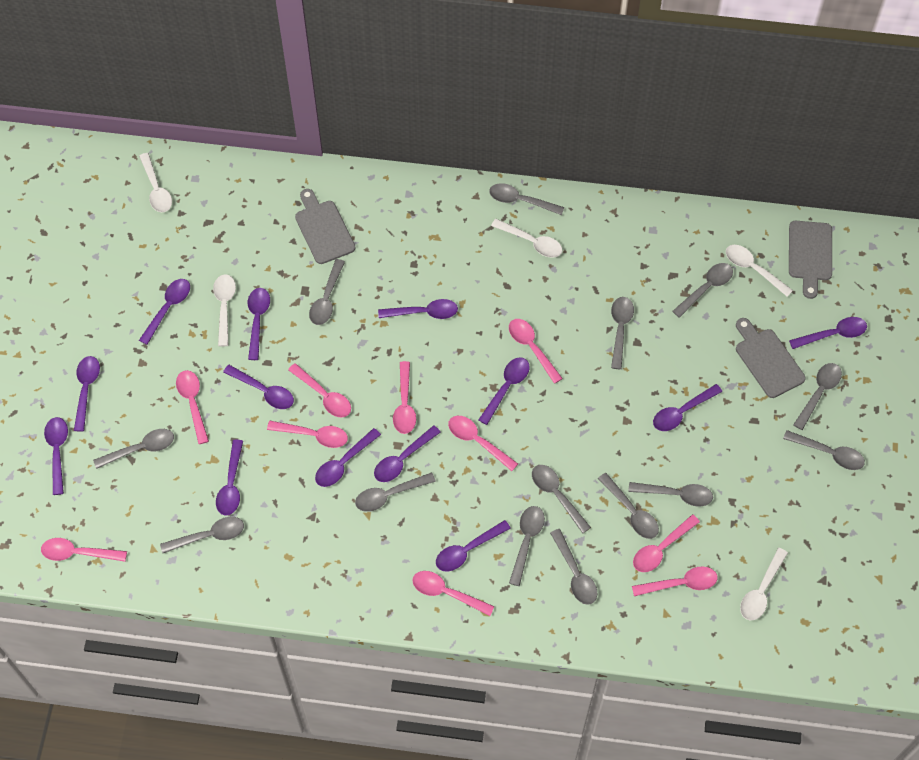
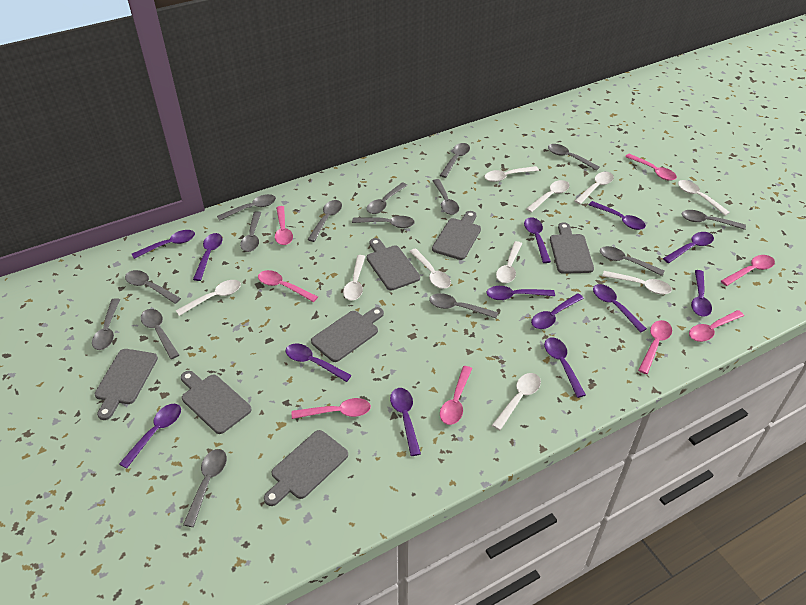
grey cutting board: 3 -> 7
grey spoon: 14 -> 15
pink spoon: 10 -> 8
white spoon: 5 -> 10

